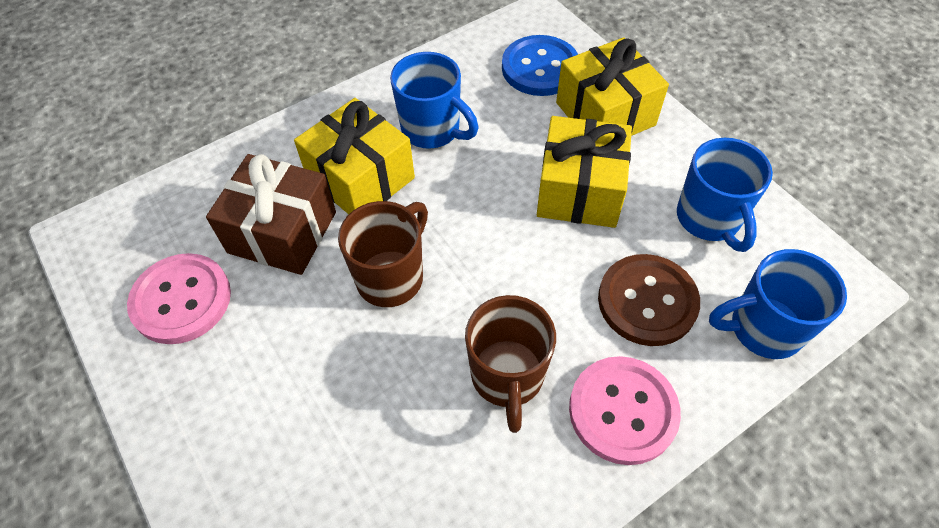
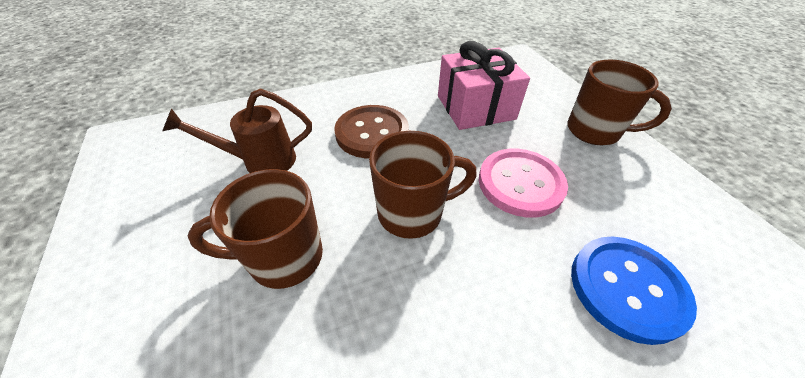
blue mug: 3 -> 0
brown gift: 1 -> 0
brown mug: 2 -> 3
brown watering can: 0 -> 1
pink button: 2 -> 1
pink gift: 0 -> 1
yellow gift: 3 -> 0

